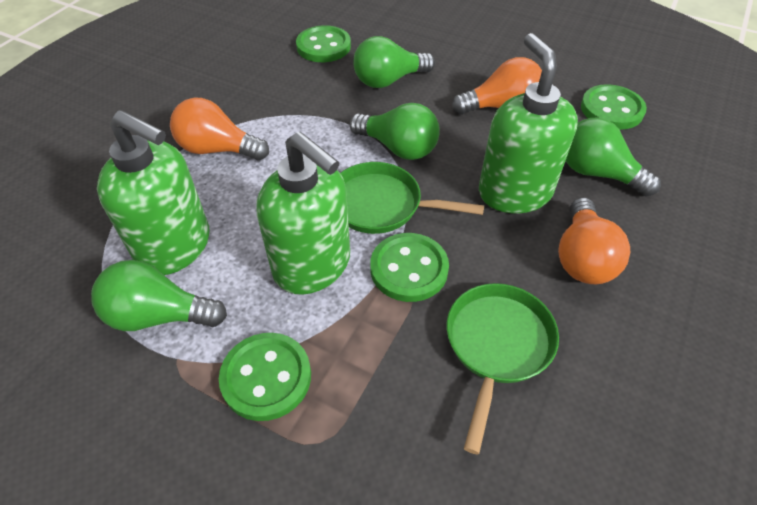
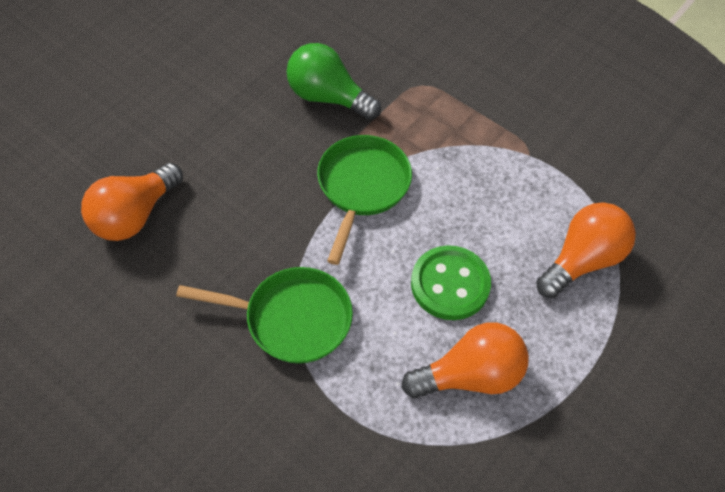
green button: 4 -> 1
green light bulb: 4 -> 1
green soap dispenser: 3 -> 0

